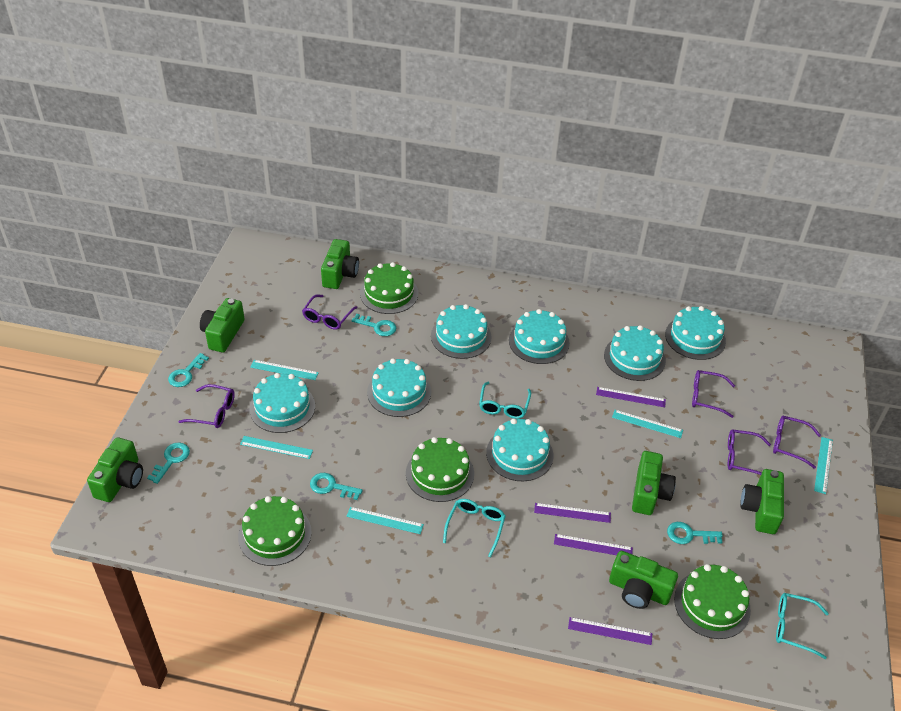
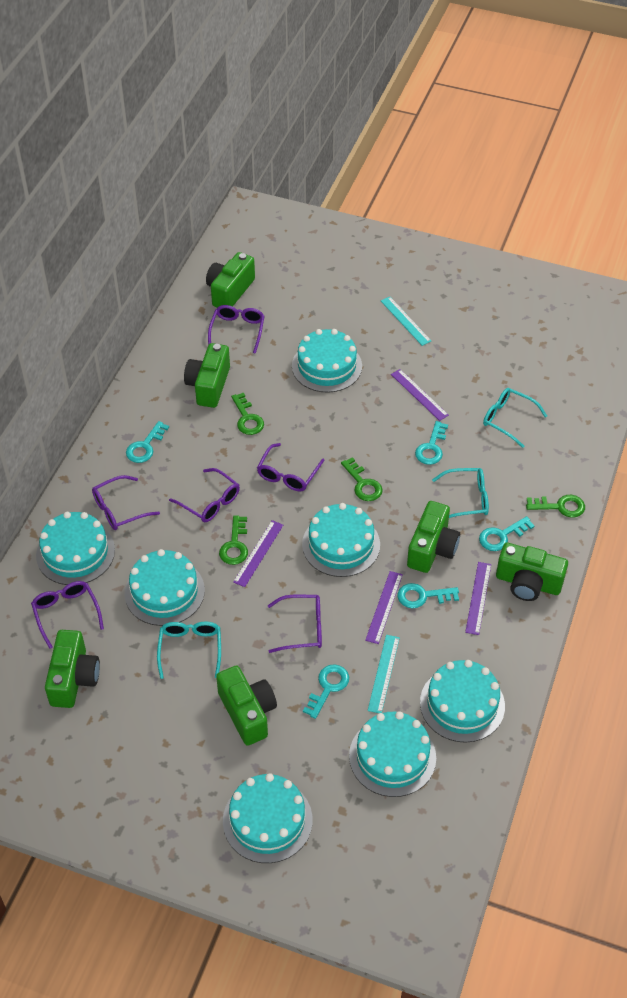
green cake: 4 -> 0
green key: 0 -> 4
purple glasses: 5 -> 6
turquoise ruler: 5 -> 2

